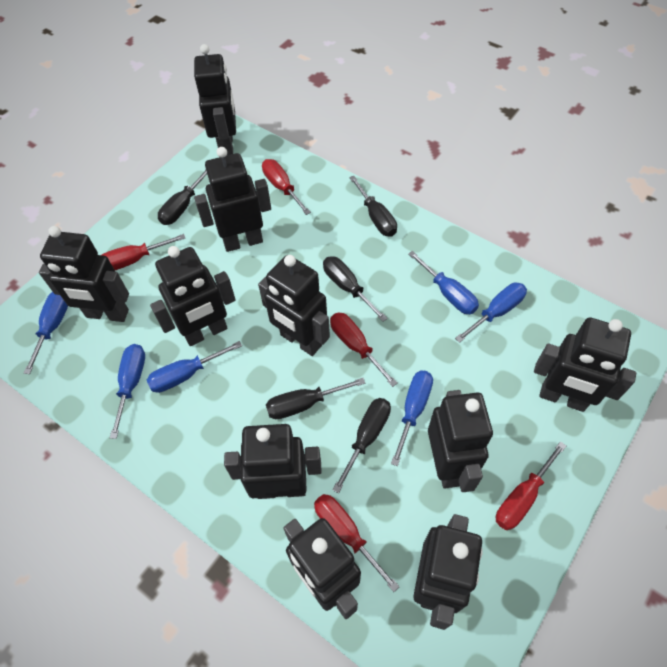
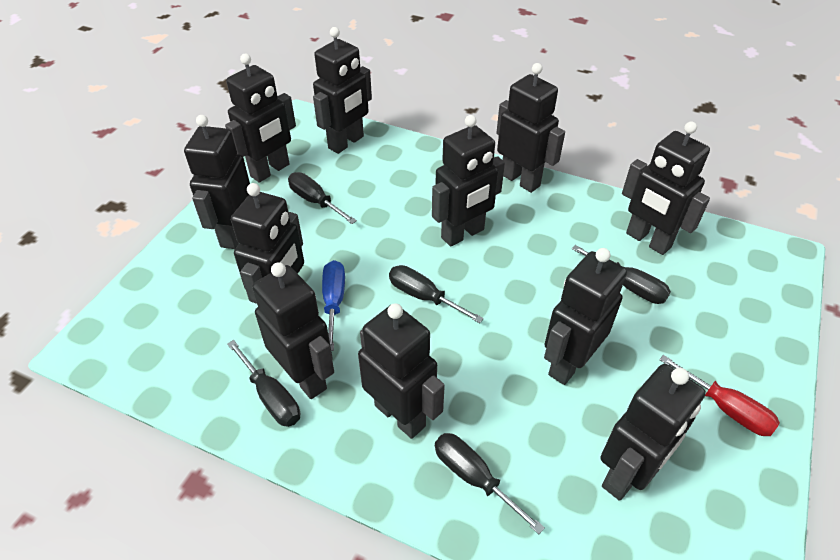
black robot: 10 -> 11
blue screwdriver: 6 -> 1
red screwdriver: 5 -> 1

